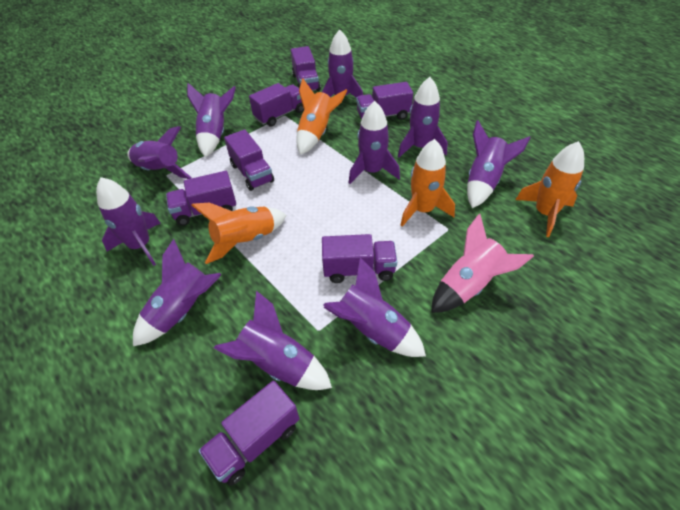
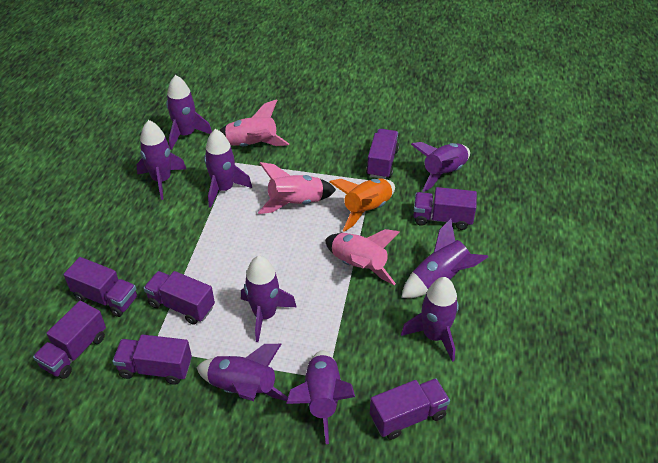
orange rocket: 4 -> 1
pink rocket: 1 -> 3
purple rocket: 10 -> 9

